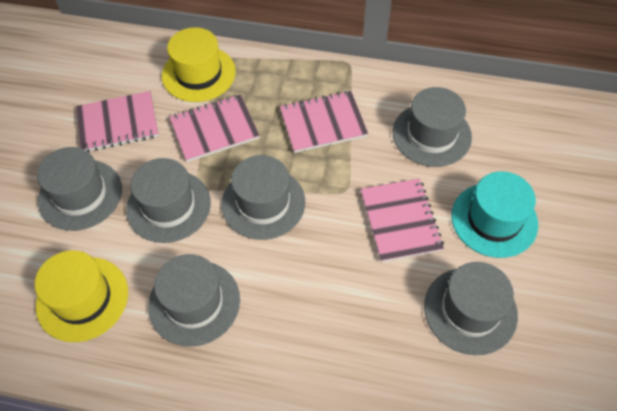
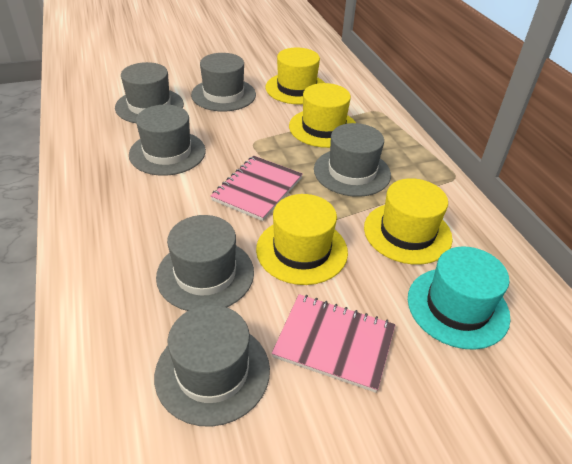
pink notebook: 4 -> 2
yellow hat: 2 -> 4

